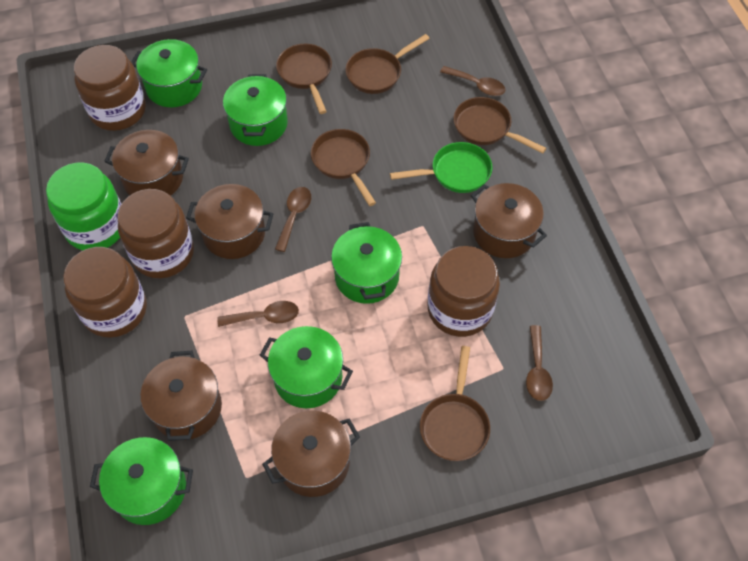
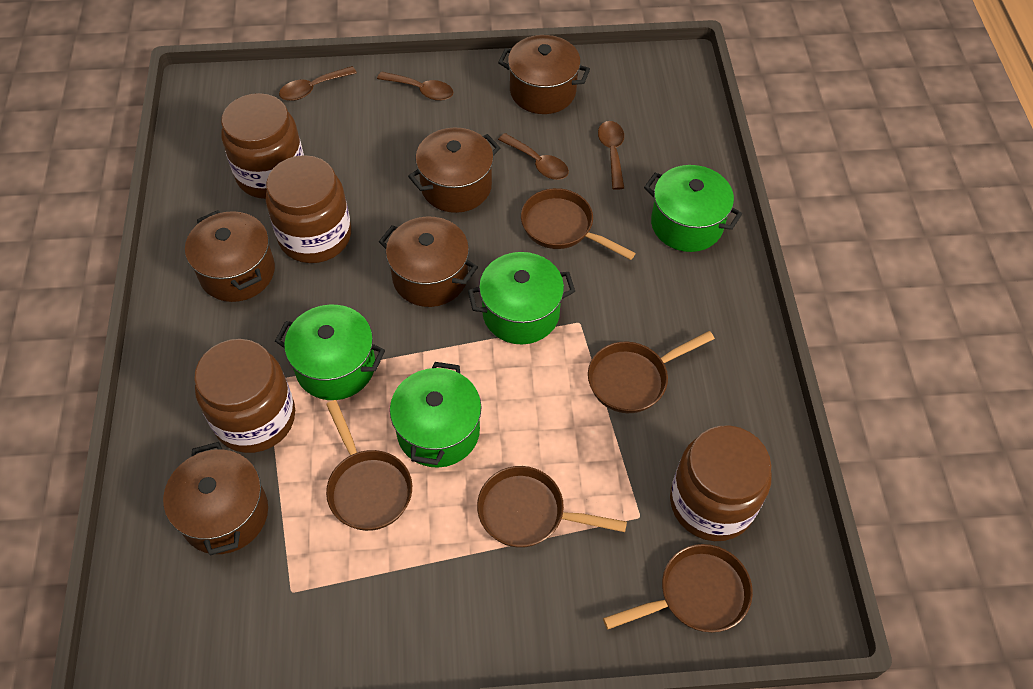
green jar: 1 -> 0
green pan: 1 -> 0
green pot: 5 -> 4

